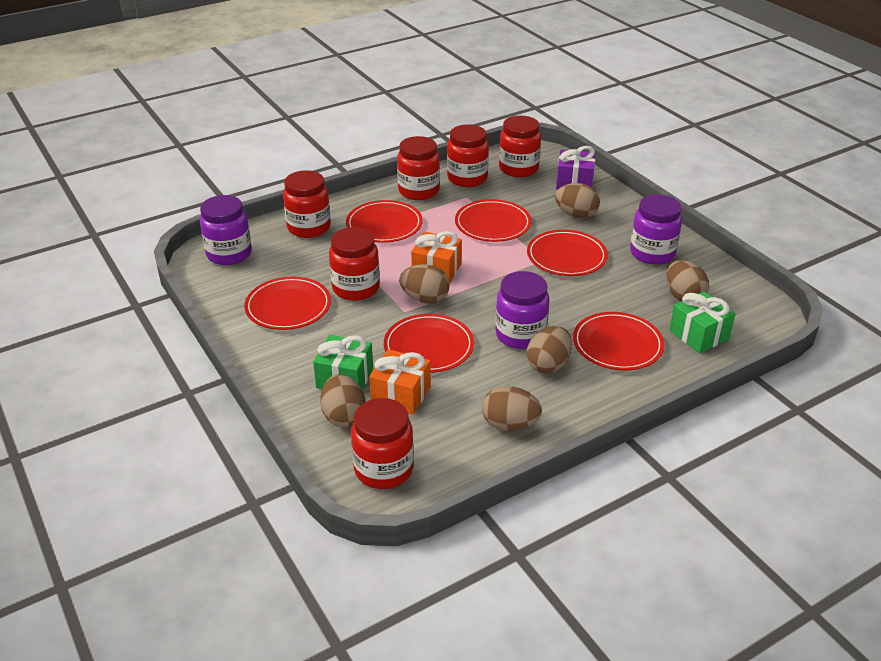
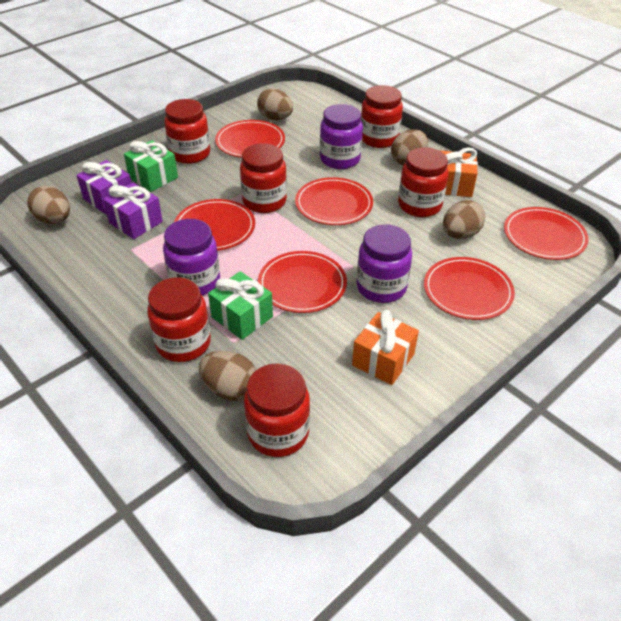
brown egg: 6 -> 5
purple gift: 1 -> 2

